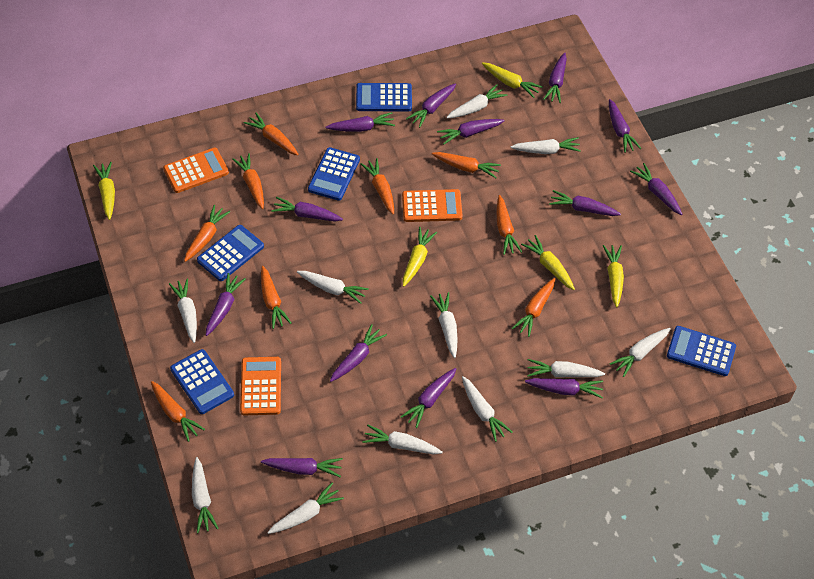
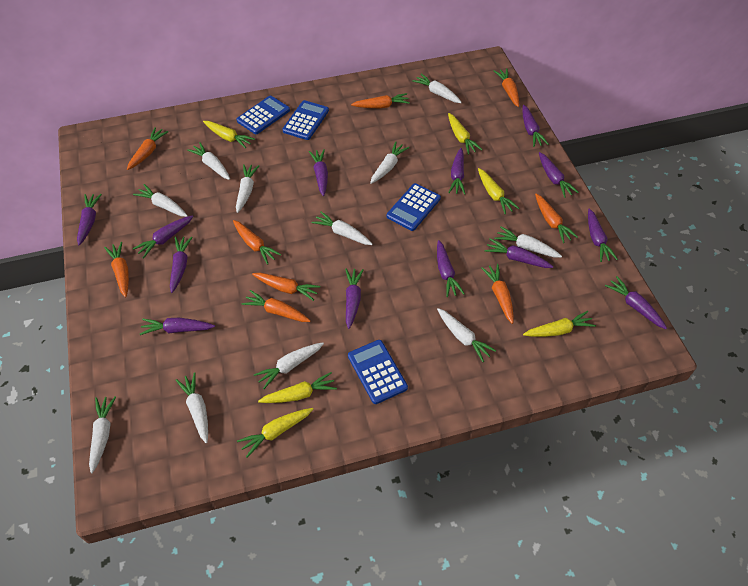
blue calculator: 5 -> 4
orange calculator: 3 -> 0
yellow carrot: 5 -> 6

